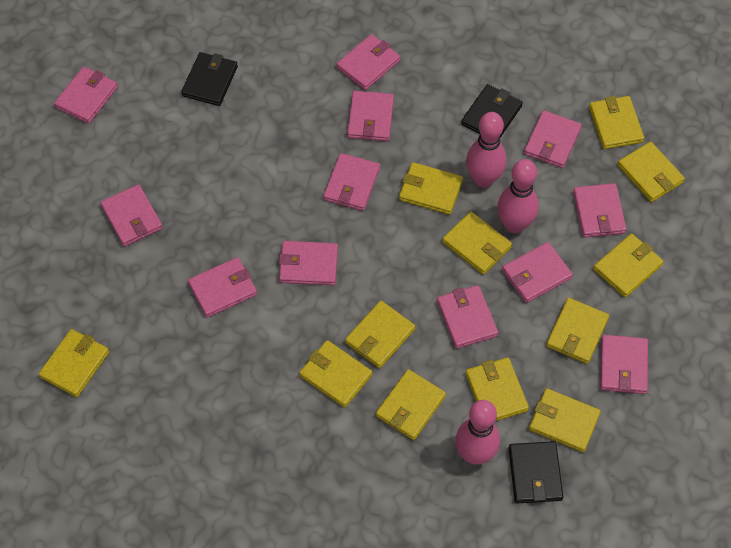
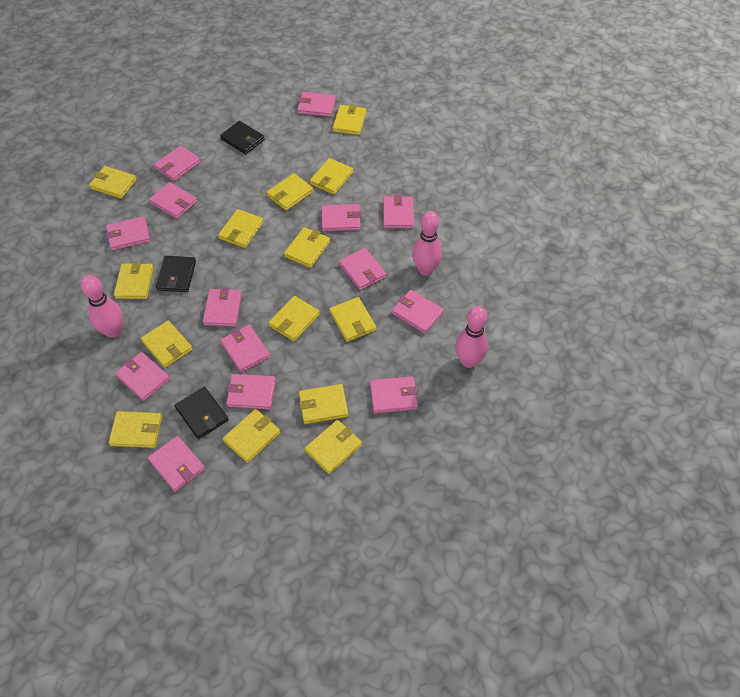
pink wallet: 12 -> 14
yellow wallet: 12 -> 14

